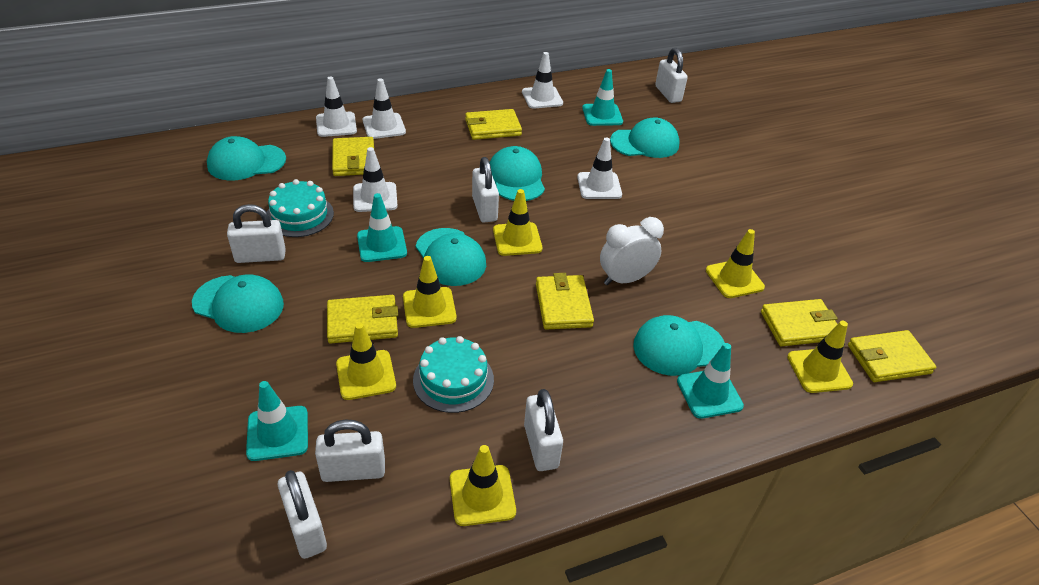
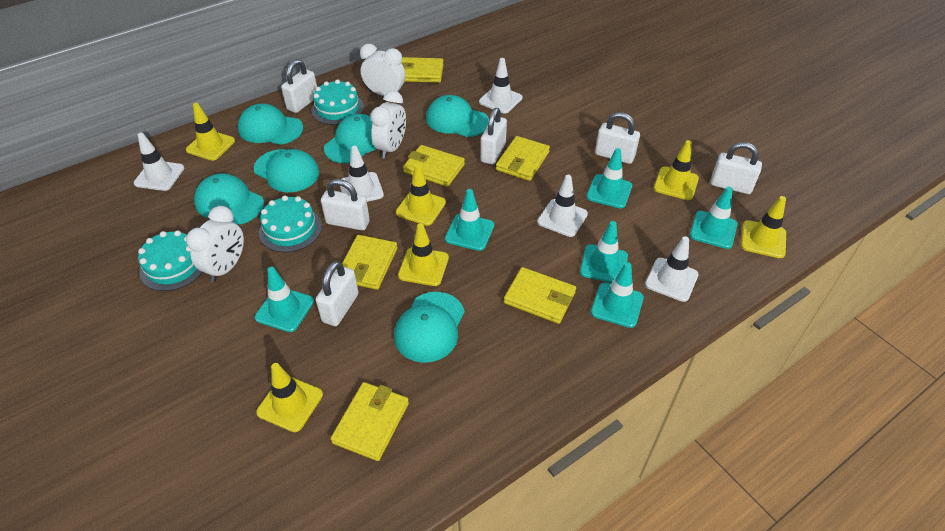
turquoise cake: 2 -> 3
turquoise traffic cone: 4 -> 6
white clock: 1 -> 3

